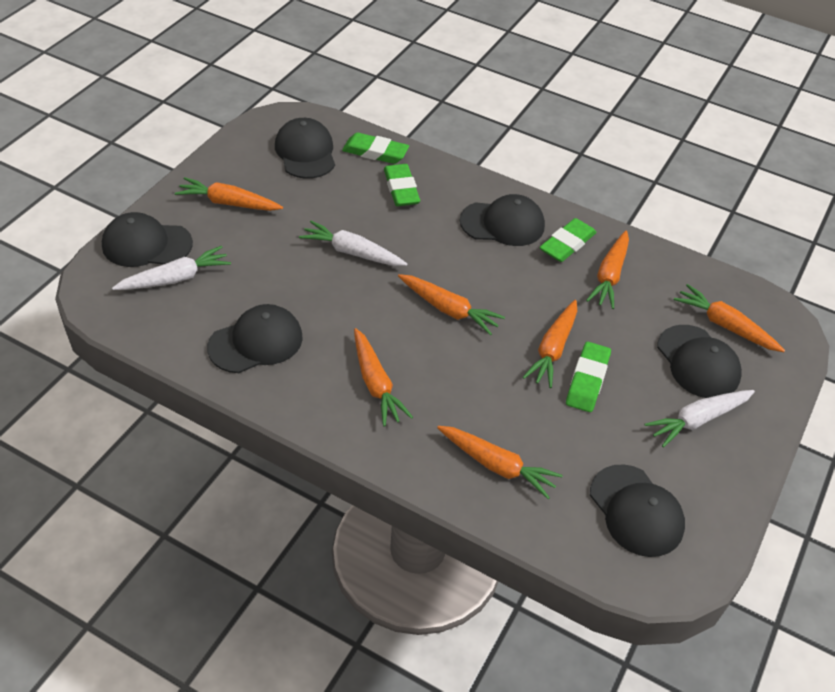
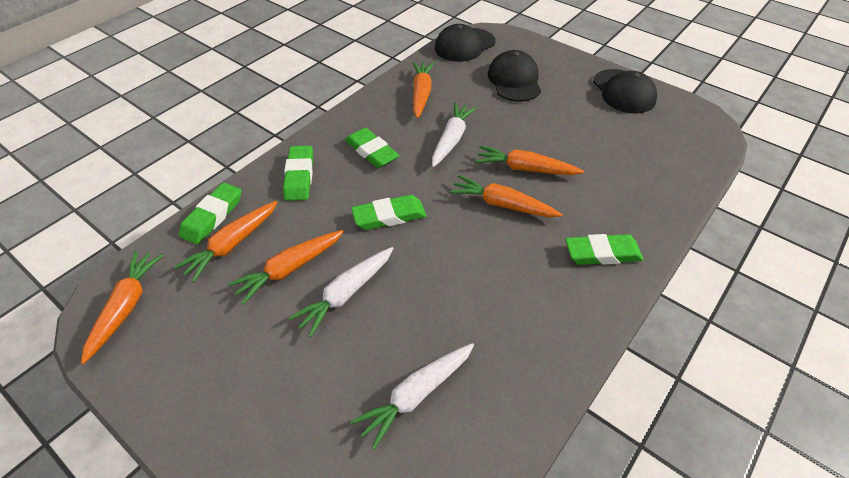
black cap: 6 -> 3
green eraser: 4 -> 5
orange carrot: 7 -> 6

